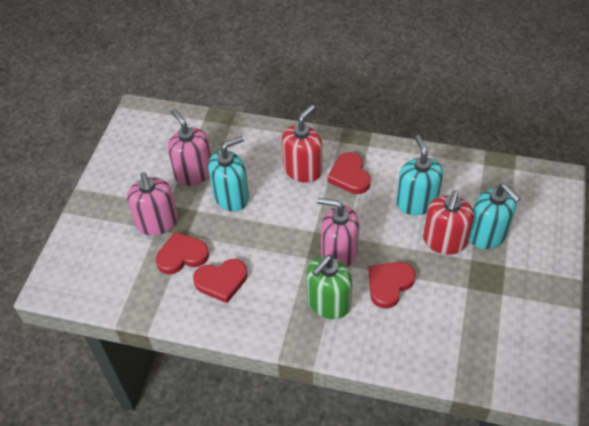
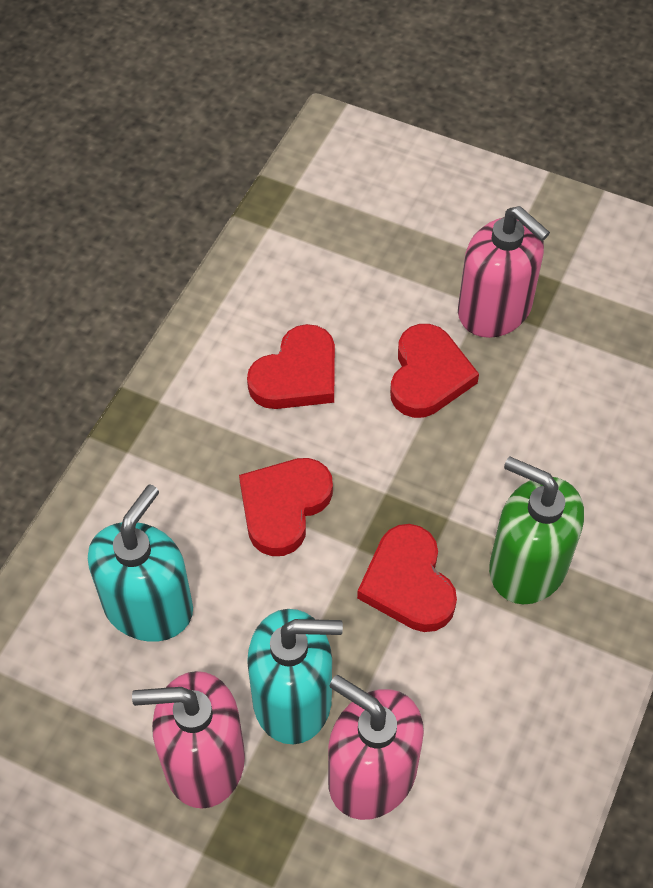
red soap dispenser: 2 -> 0
turquoise soap dispenser: 3 -> 2

